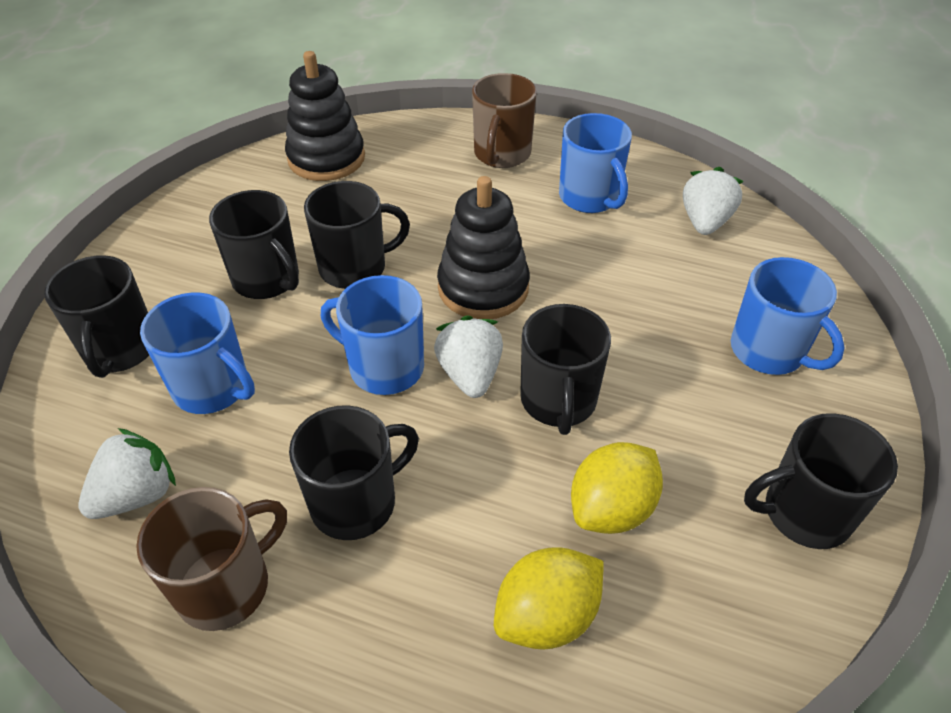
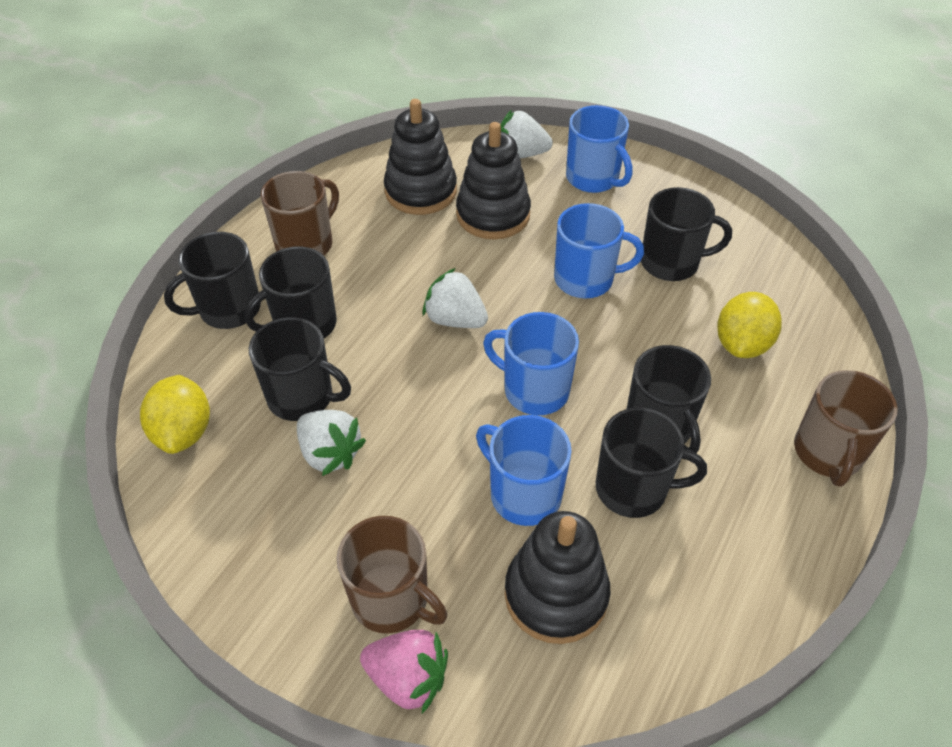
black stacking toy: 2 -> 3
brown mug: 2 -> 3
pink strawberry: 0 -> 1

